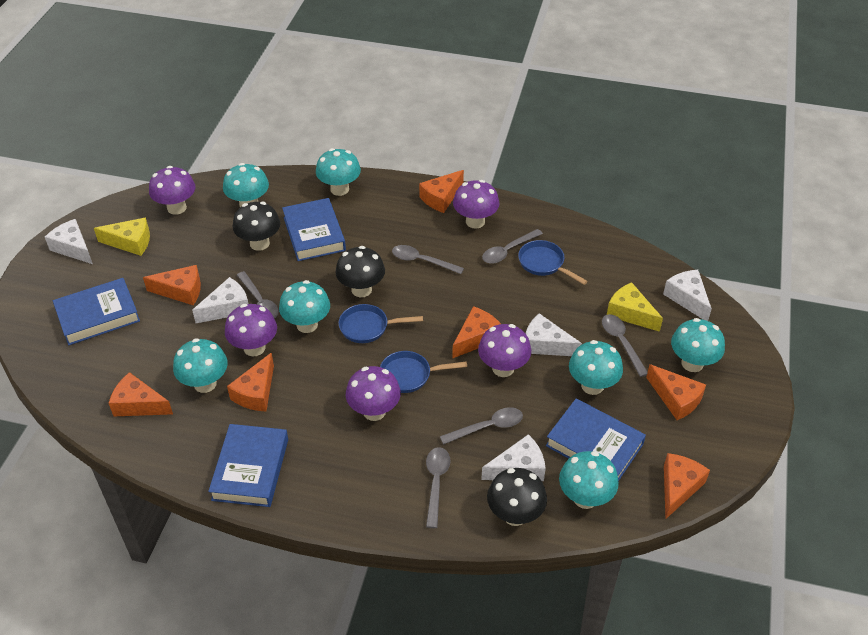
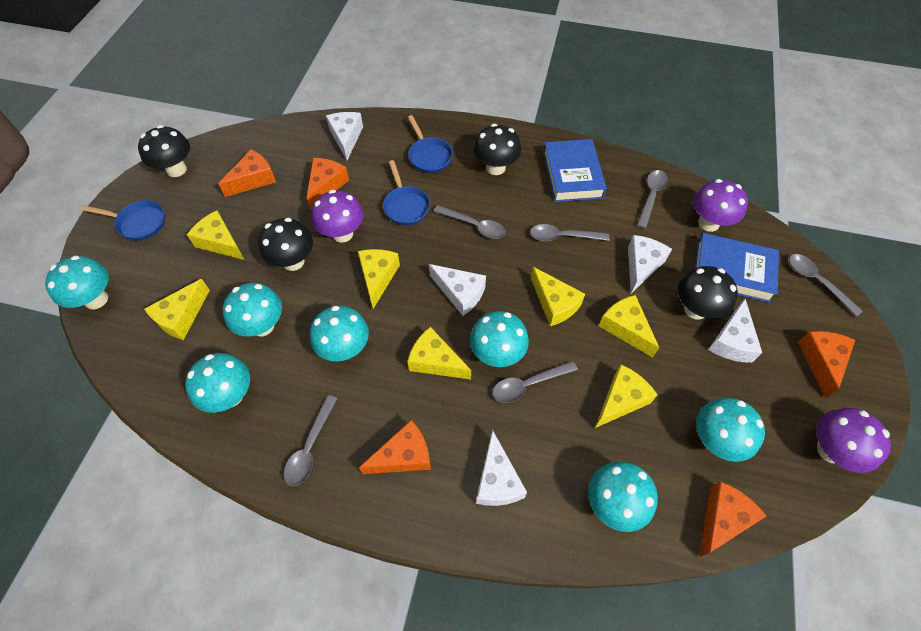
black mushroom: 3 -> 4
blue book: 4 -> 2
orange cheese: 7 -> 5
purple mushroom: 5 -> 3
yellow cheese: 2 -> 7

